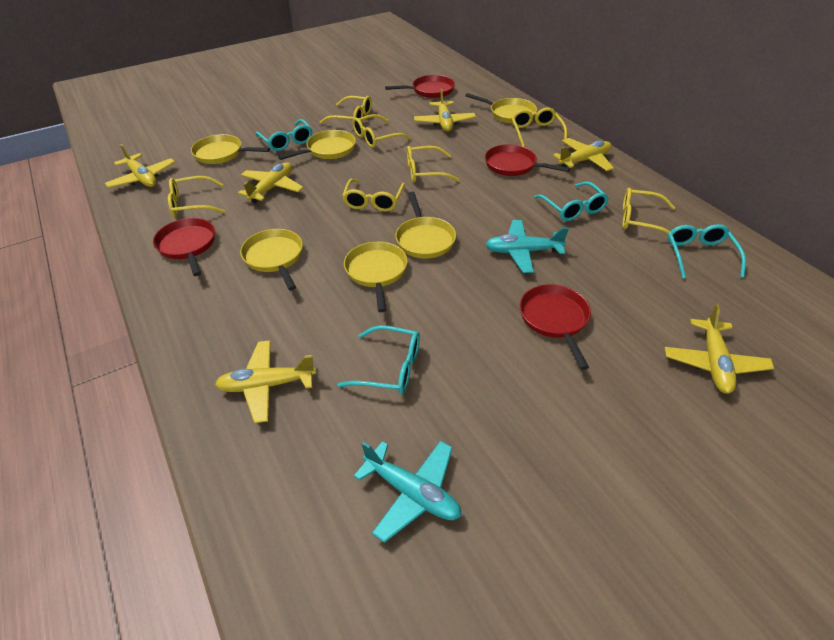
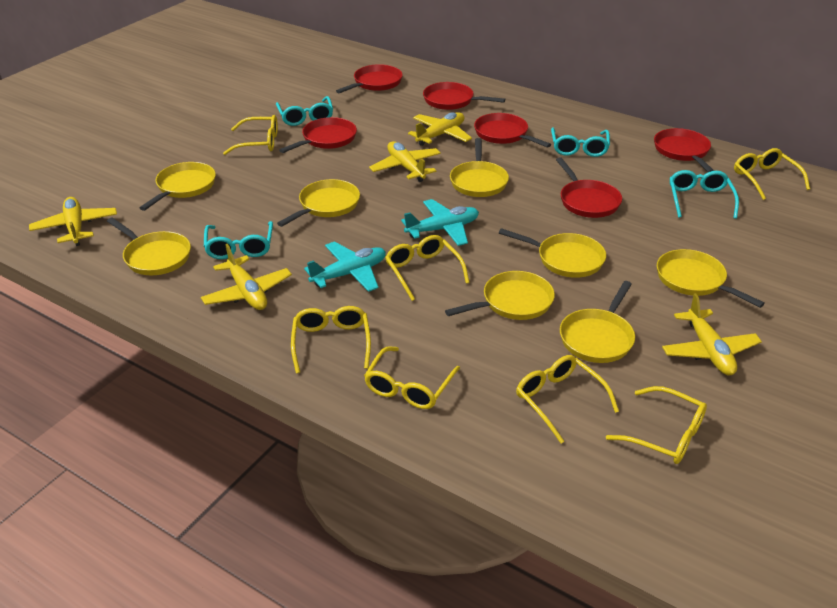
red pan: 4 -> 6
yellow pan: 6 -> 8
yellow plane: 6 -> 5

